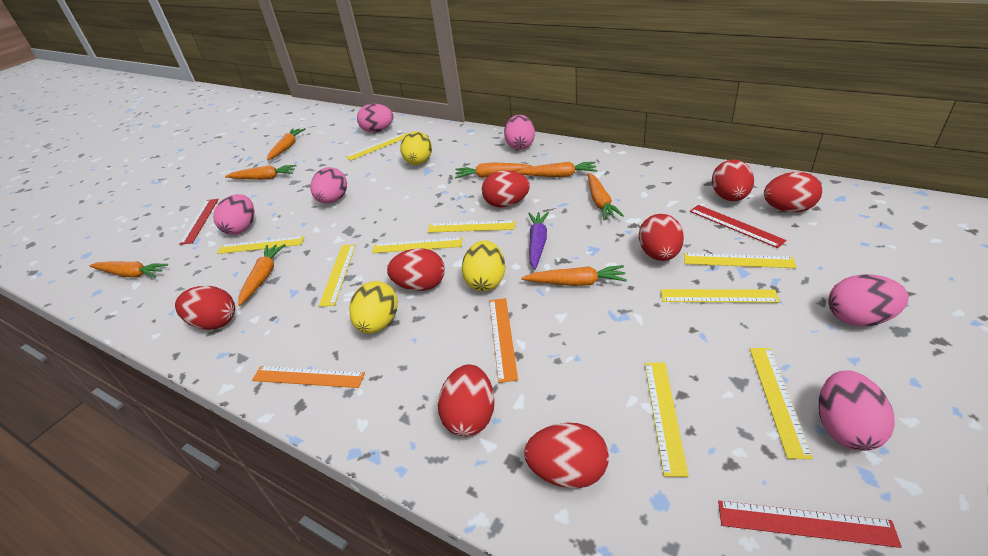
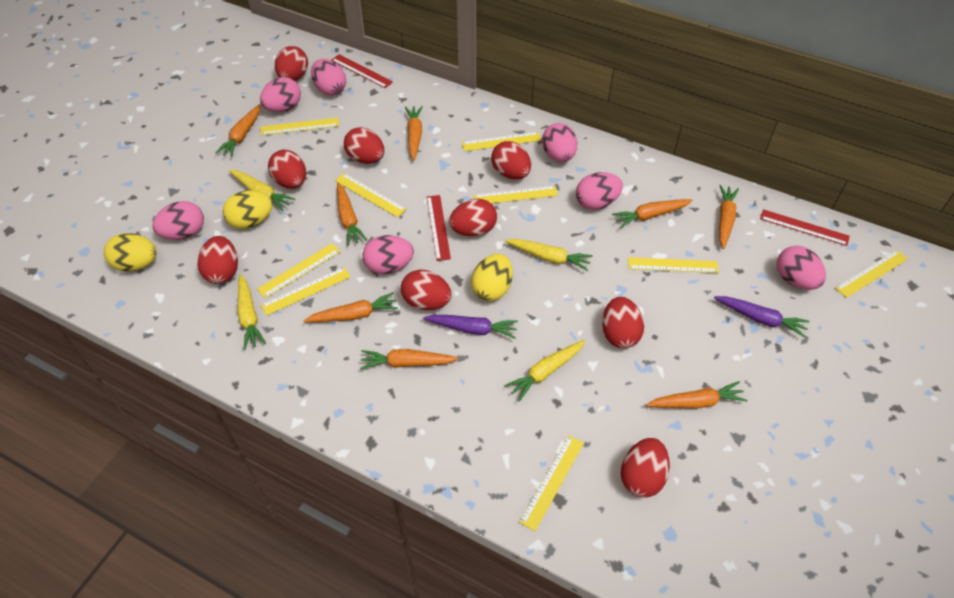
orange ruler: 2 -> 0
pink egg: 6 -> 7
purple carrot: 1 -> 2
red egg: 8 -> 9
yellow carrot: 0 -> 4

